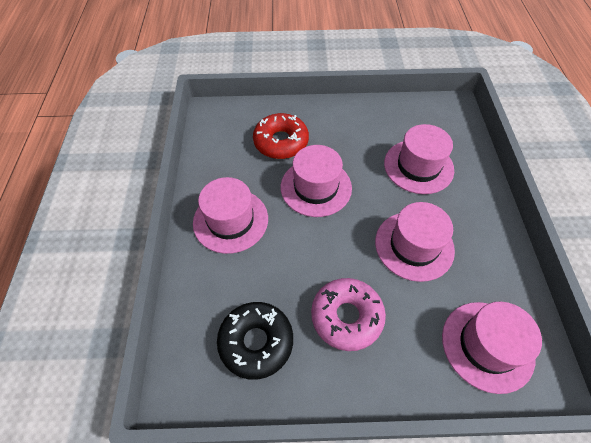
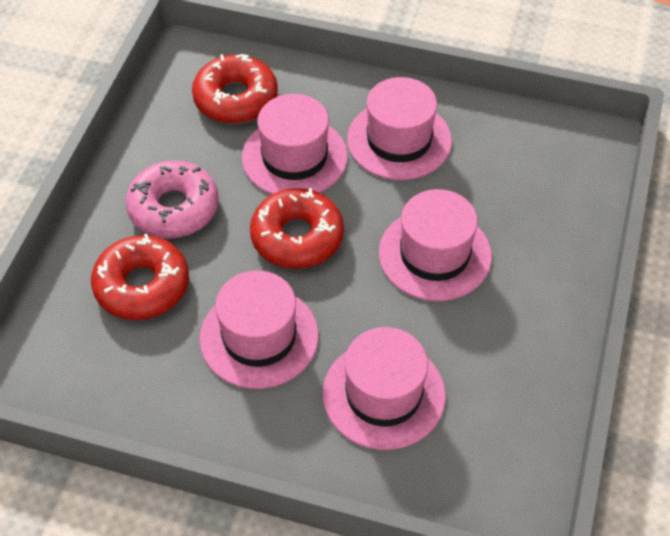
black donut: 1 -> 0
red donut: 1 -> 3

